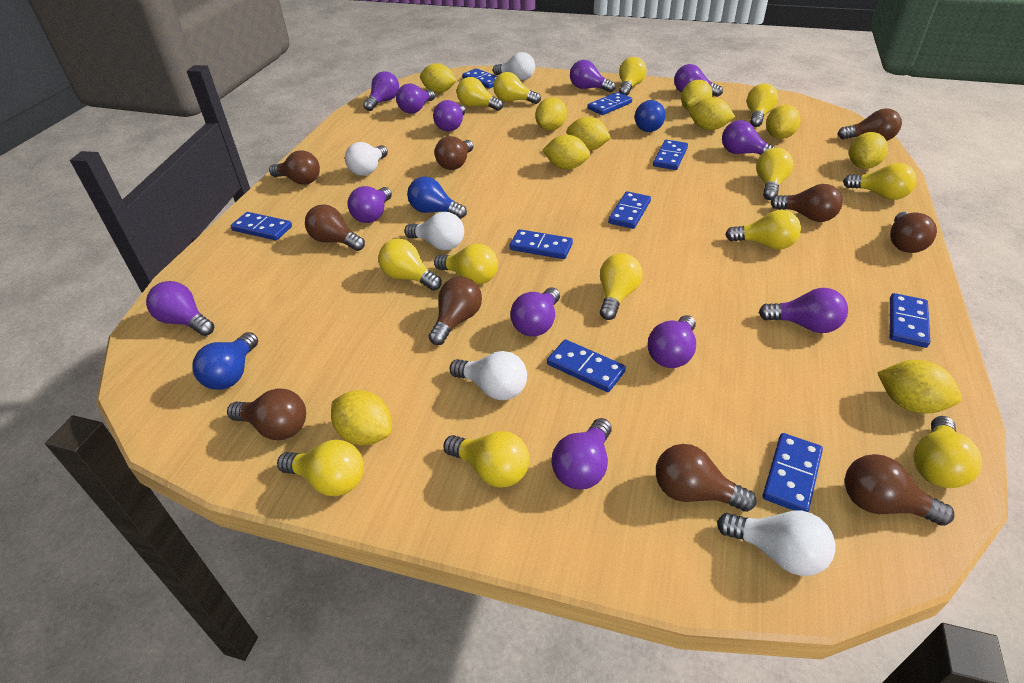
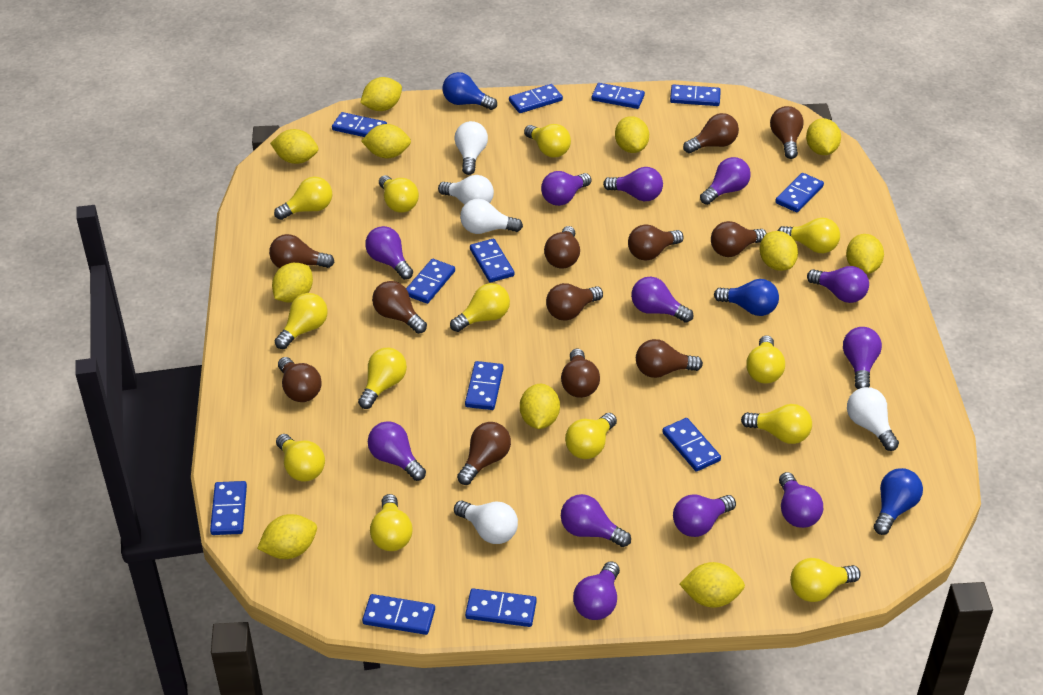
blue domino: 9 -> 12
brown light bulb: 10 -> 12
yellow lemon: 10 -> 11

